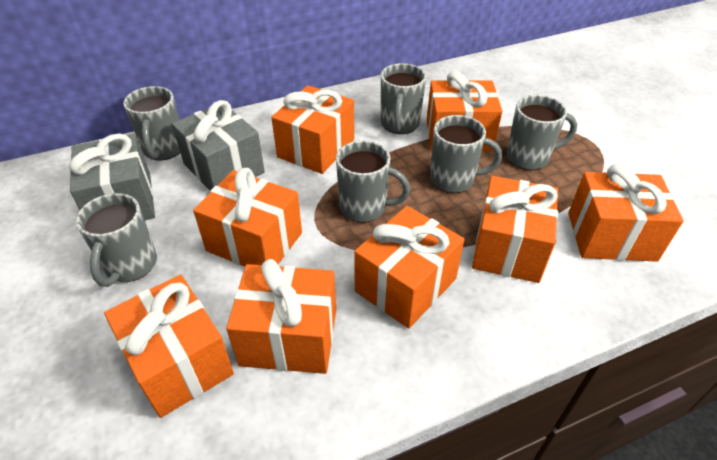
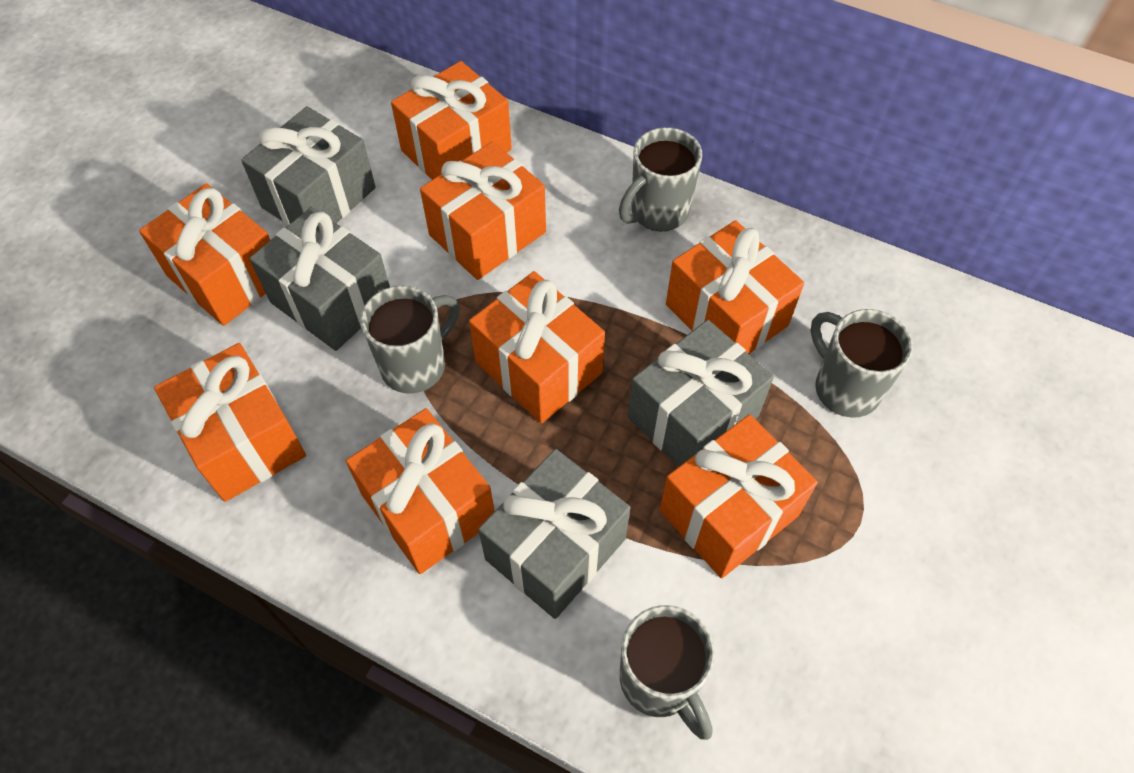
grey gift: 2 -> 4
grey mug: 6 -> 4

